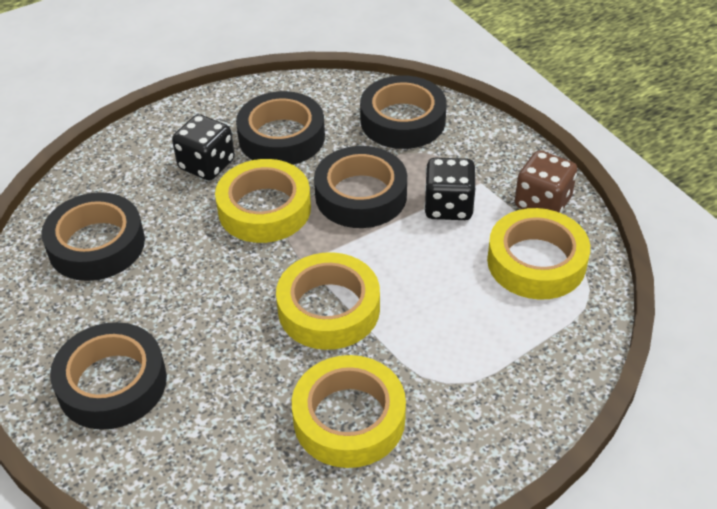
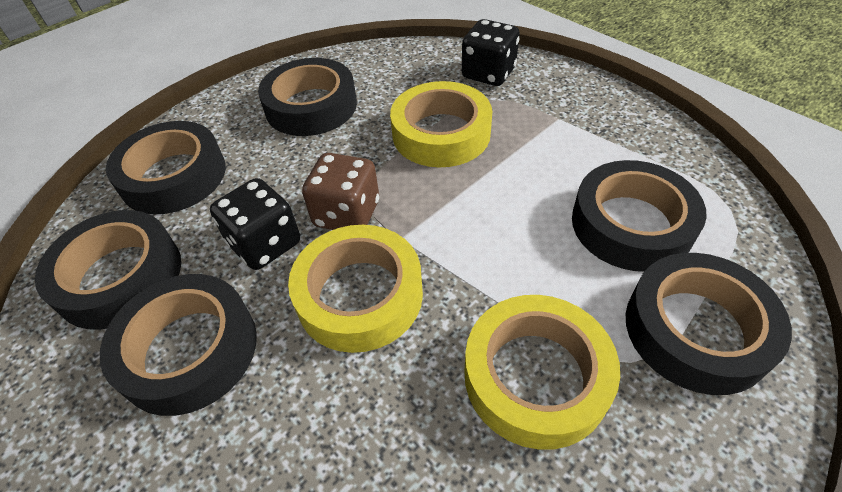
black tape: 5 -> 6
yellow tape: 4 -> 3

